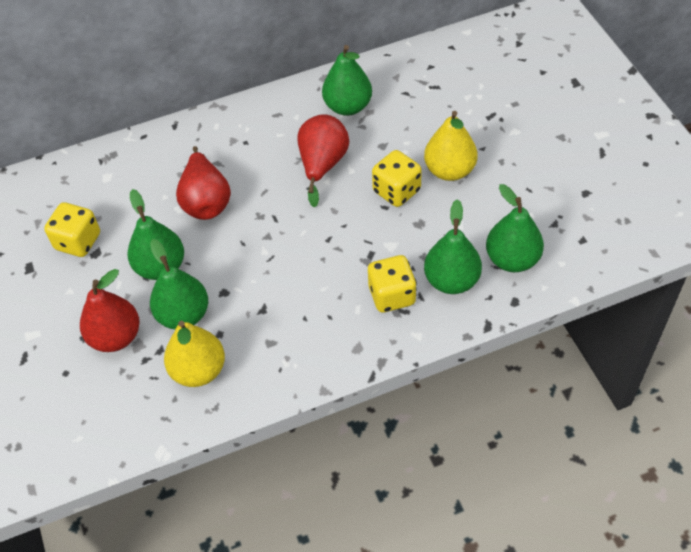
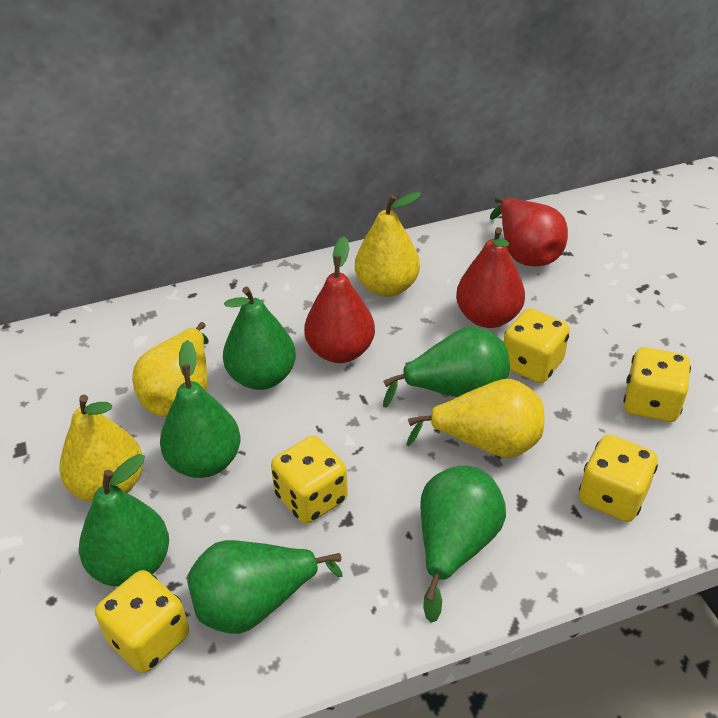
green pear: 5 -> 6
yellow dice: 3 -> 5
yellow pear: 2 -> 4

